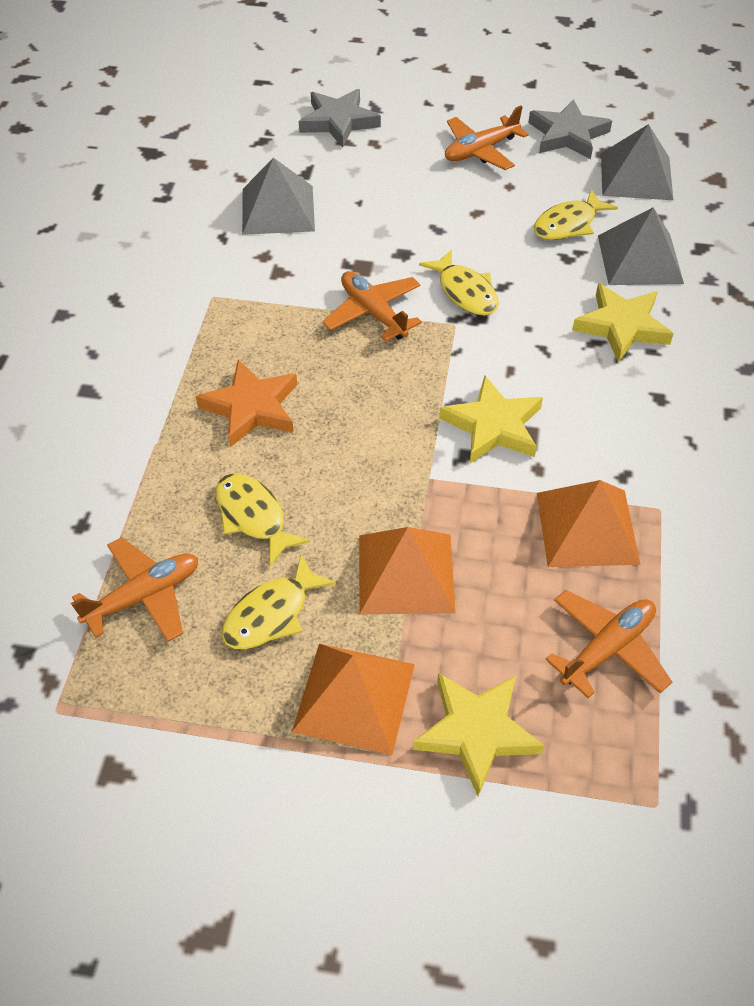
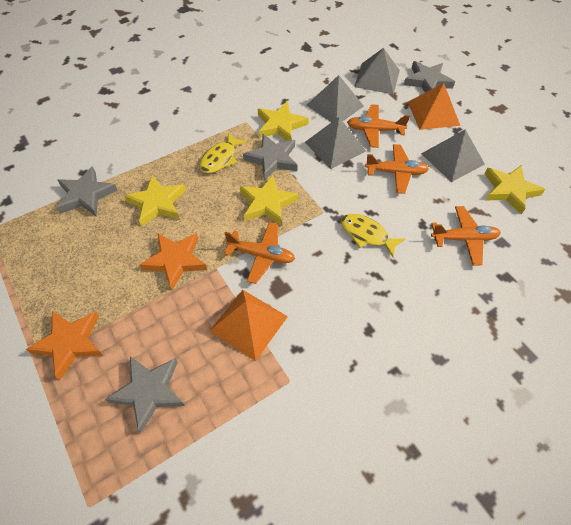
grey pyramid: 3 -> 4
grey star: 2 -> 4
orange pyramid: 3 -> 2
orange star: 1 -> 2
yellow fish: 4 -> 2
yellow star: 3 -> 4

